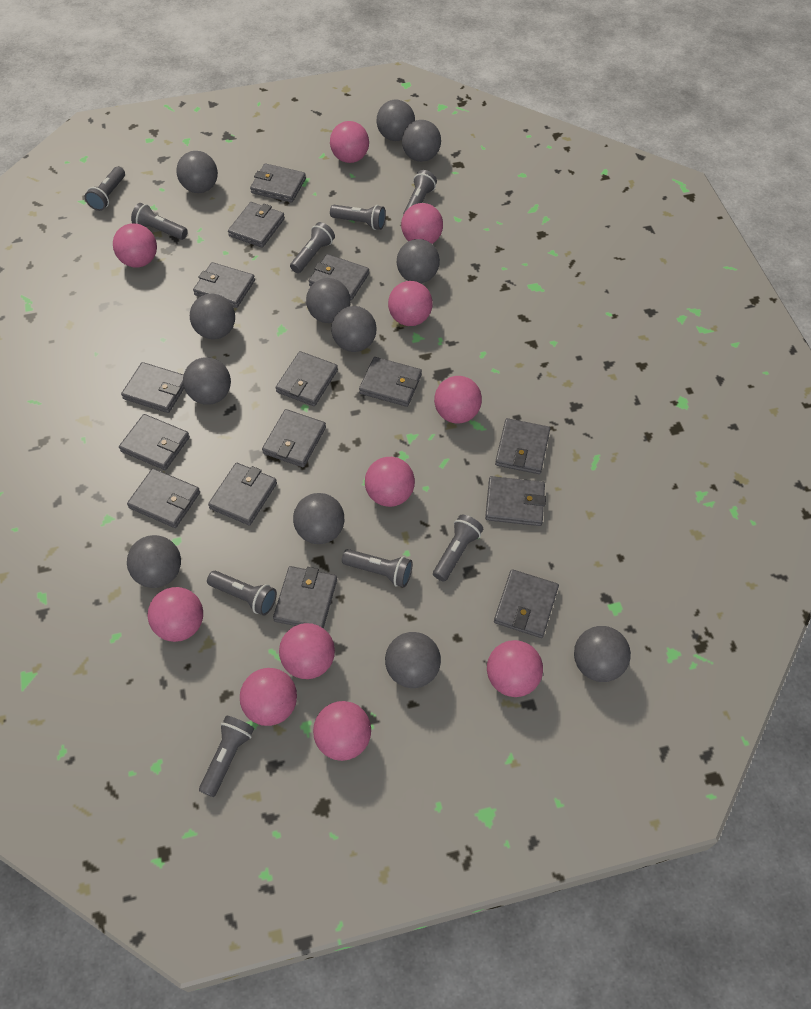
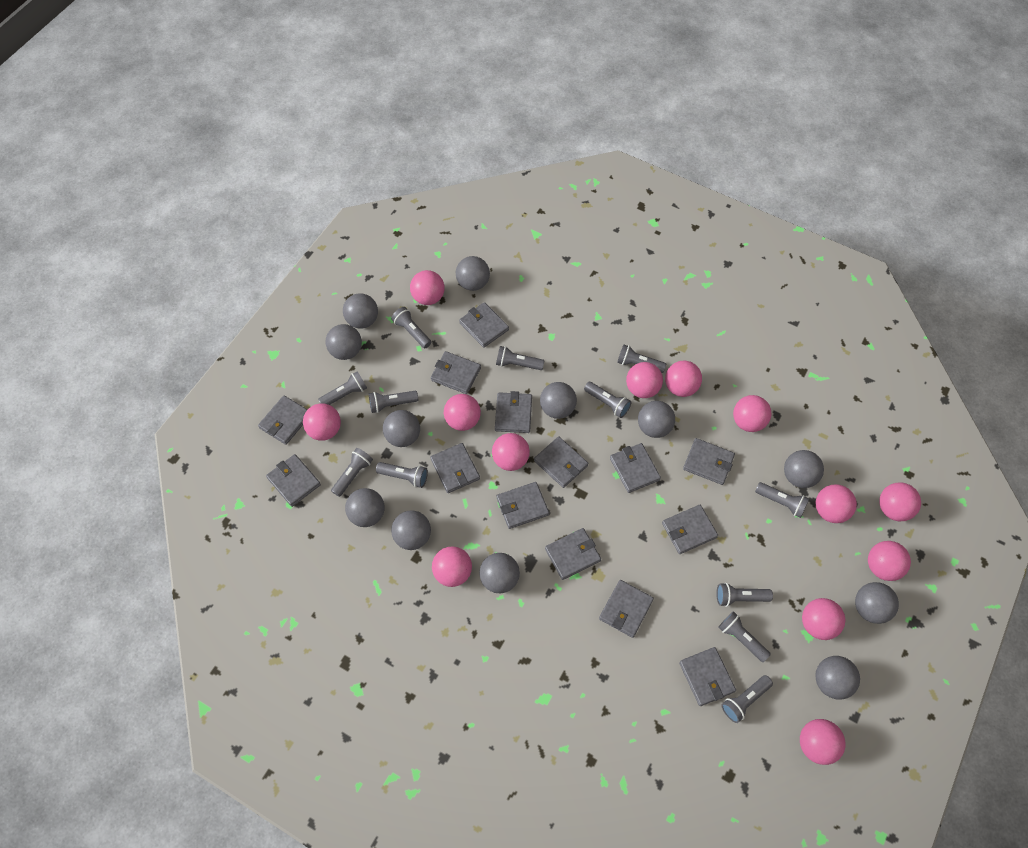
grey flashlight: 9 -> 12
grey wallet: 15 -> 14
pink ball: 11 -> 13

